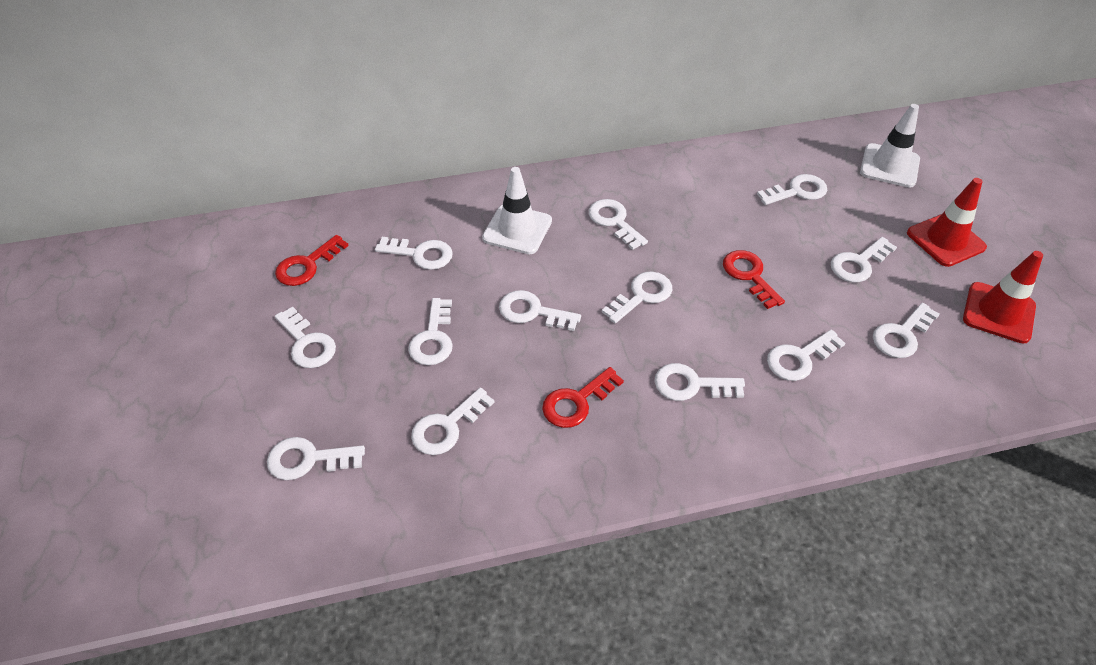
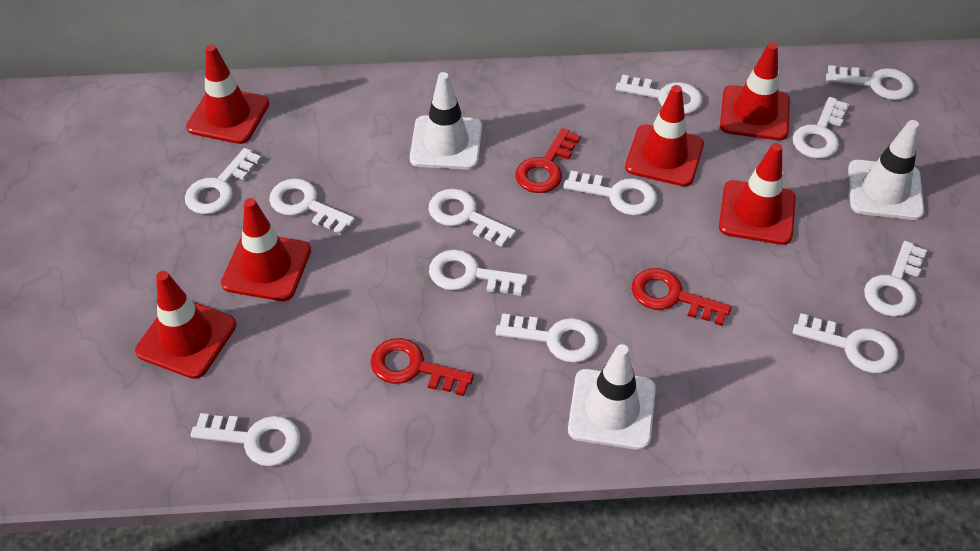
red traffic cone: 2 -> 6
white key: 13 -> 12
white traffic cone: 2 -> 3

